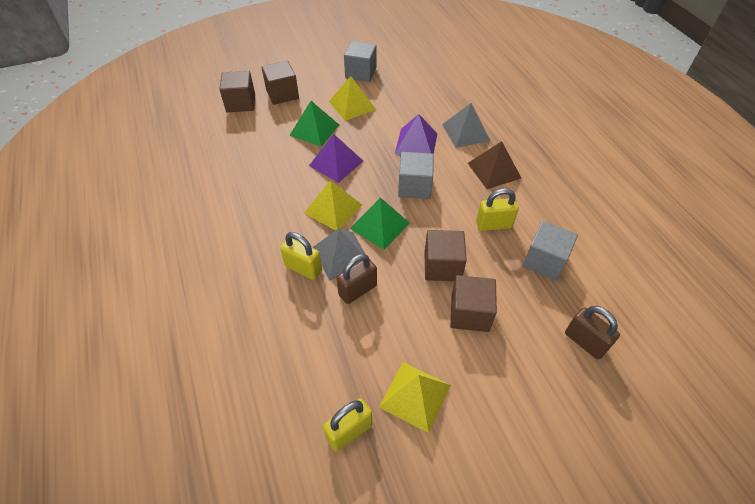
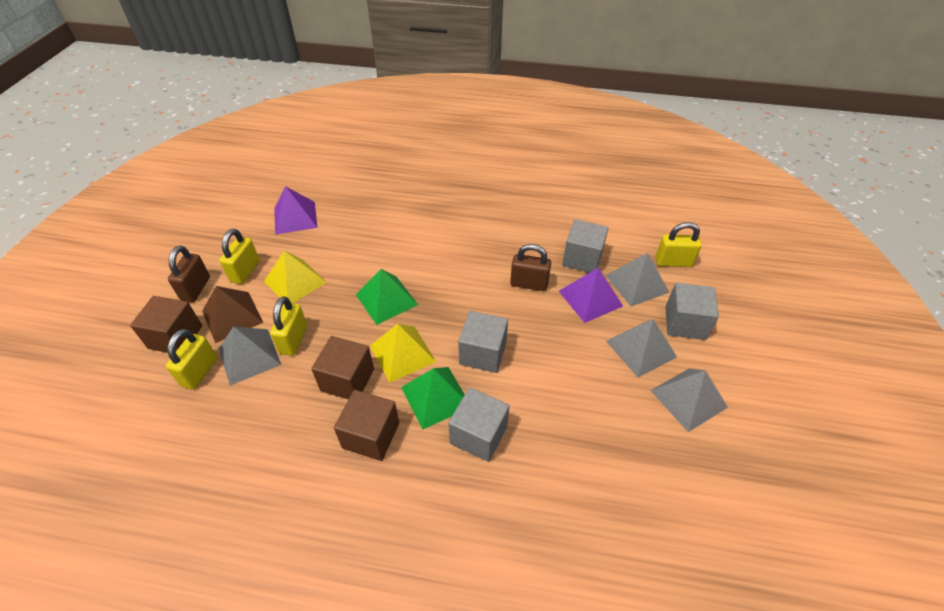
brown cube: 4 -> 3
grey cube: 3 -> 4
grey pyramid: 2 -> 4
yellow padlock: 3 -> 4
yellow pyramid: 3 -> 2

